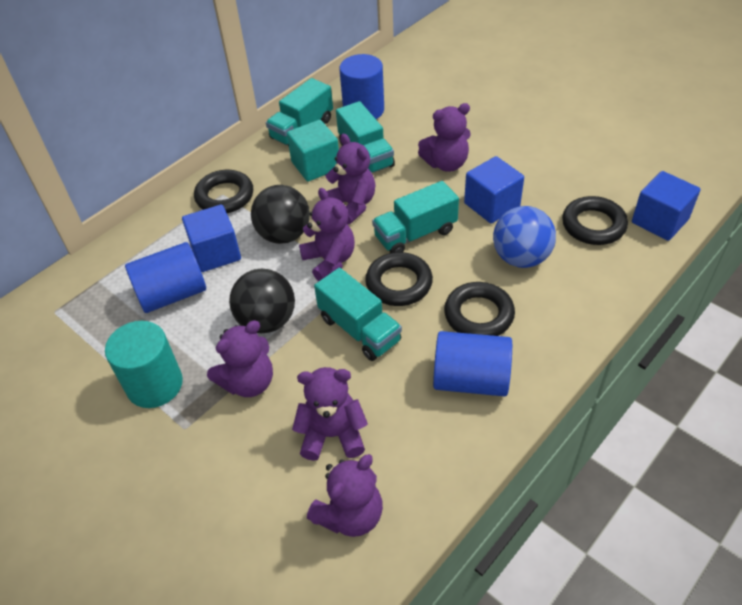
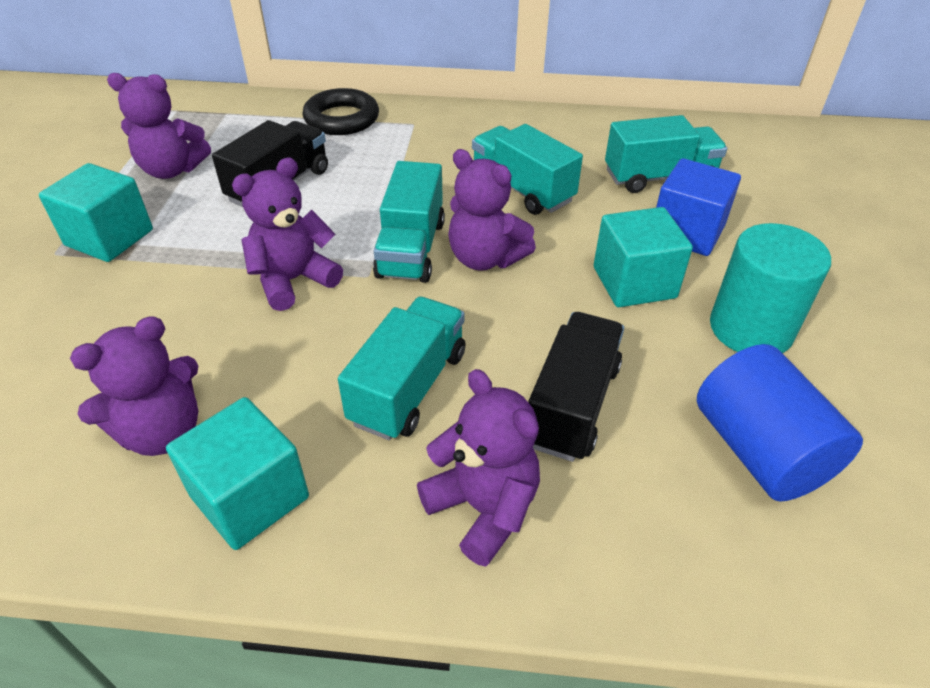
black ball: 2 -> 0
black ring: 4 -> 1
black truck: 0 -> 2
blue ball: 1 -> 0
blue cube: 3 -> 1
blue cylinder: 3 -> 1
purple teddy bear: 6 -> 5
turquoise cube: 1 -> 3

